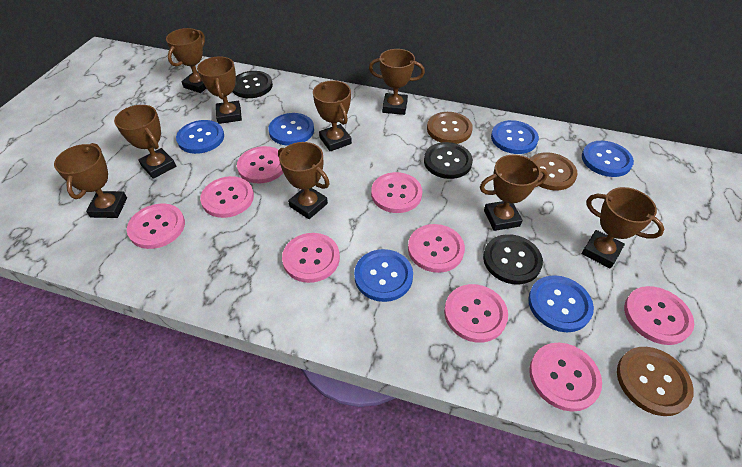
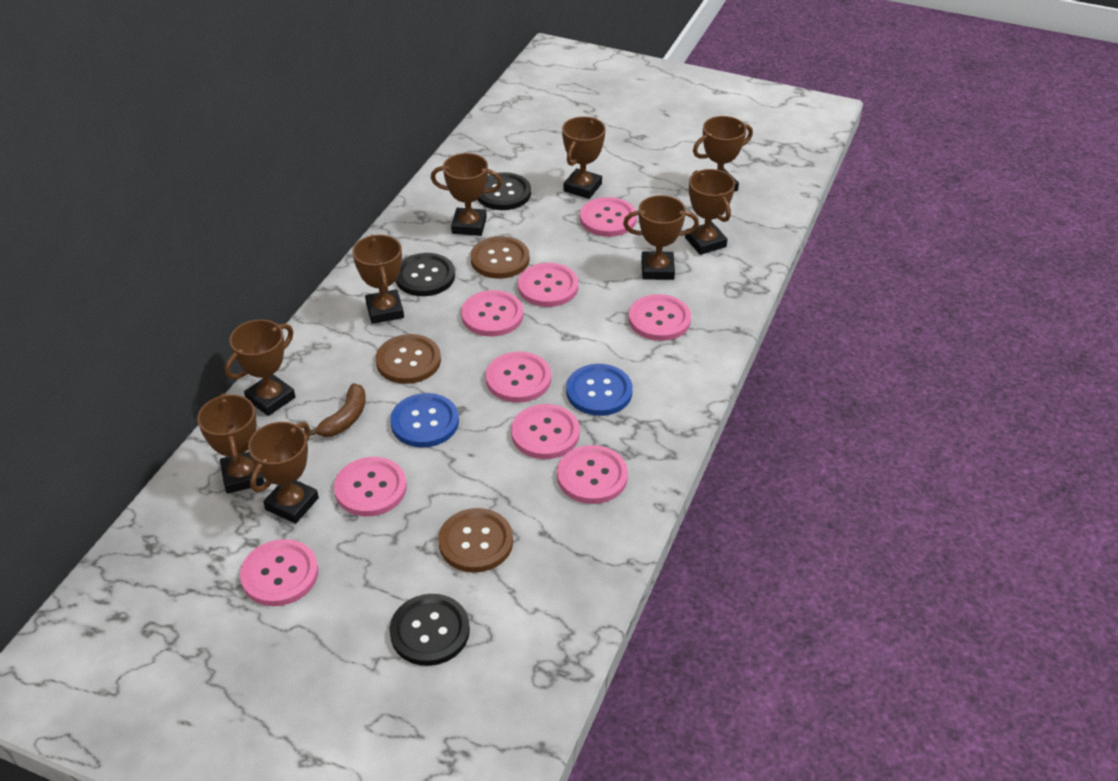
blue button: 6 -> 2
brown banana: 0 -> 1

